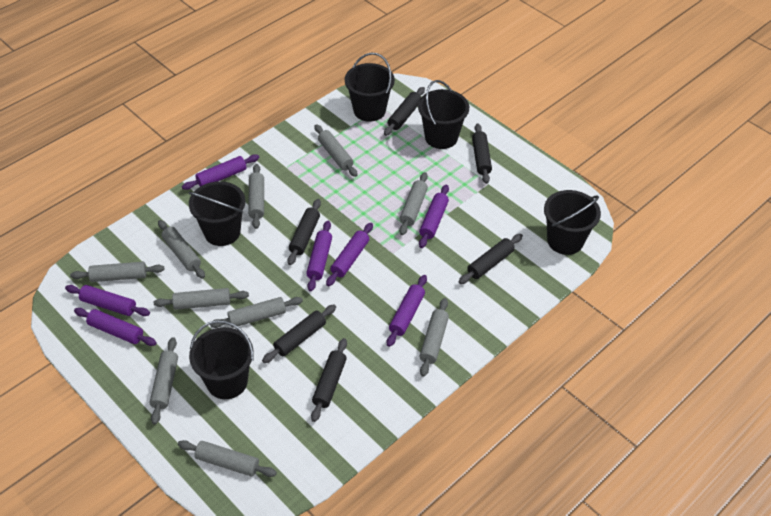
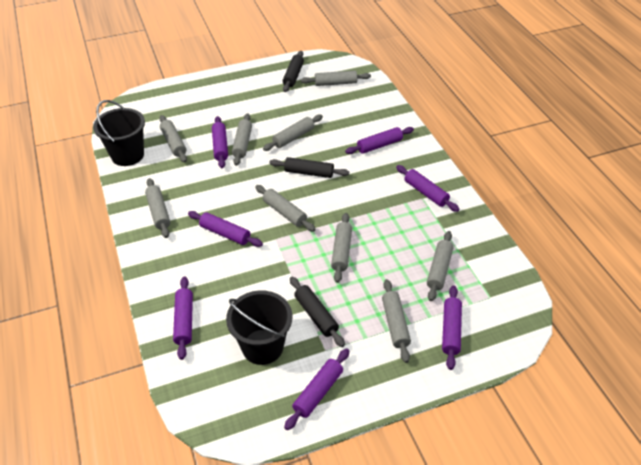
black bucket: 5 -> 2
black rolling pin: 6 -> 3
grey rolling pin: 10 -> 9

